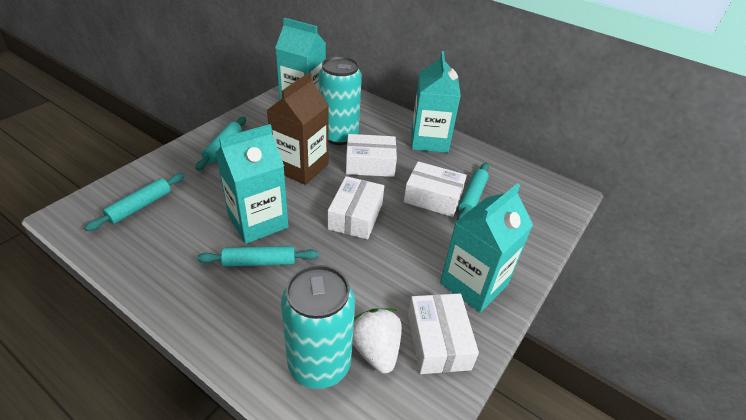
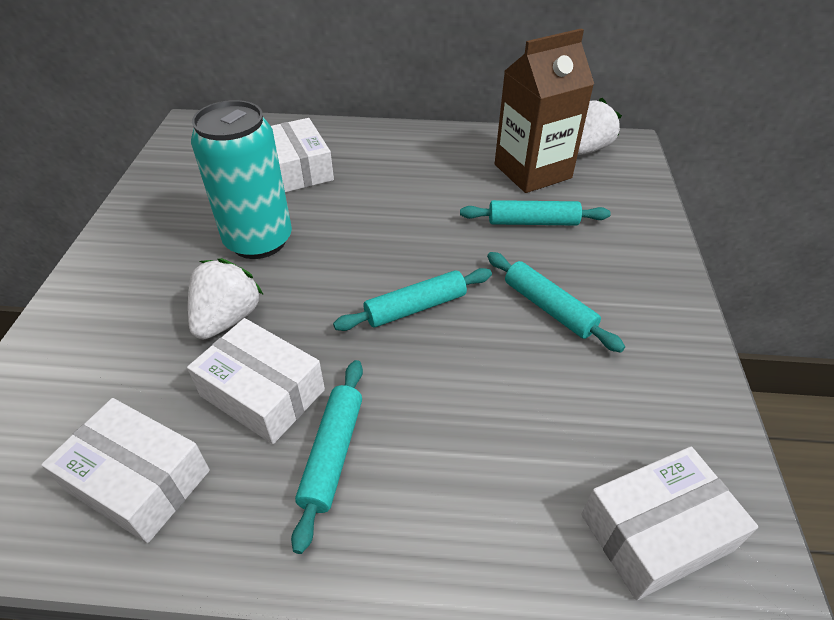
turquoise can: 2 -> 1
turquoise carton: 4 -> 0
white strawberry: 1 -> 2

